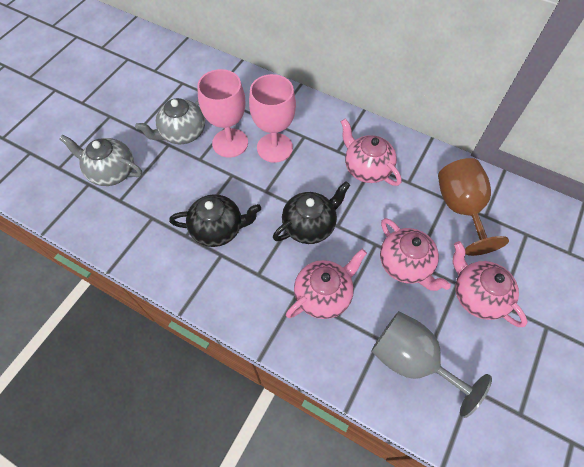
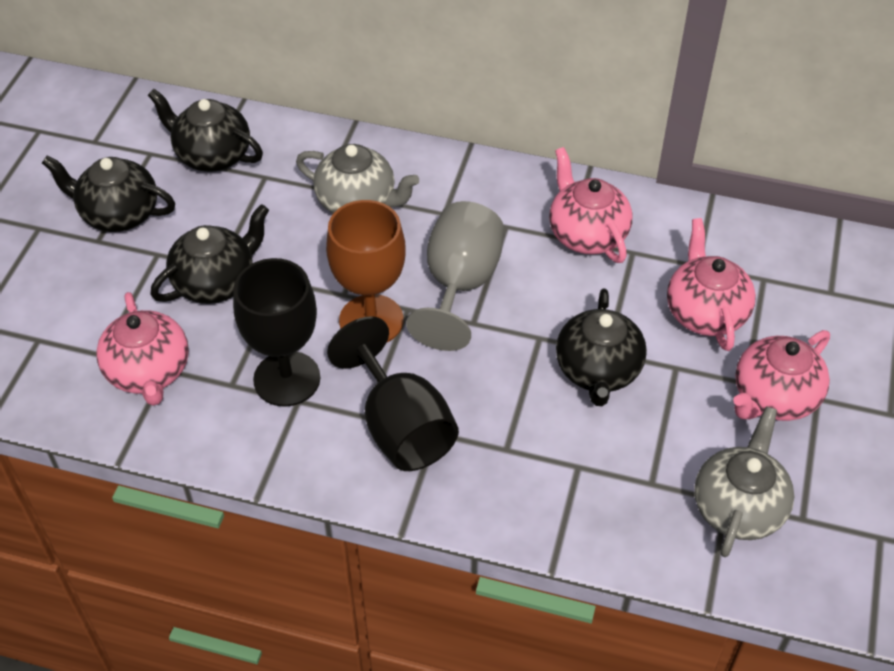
black goblet: 0 -> 2
black teapot: 2 -> 4
pink goblet: 2 -> 0

